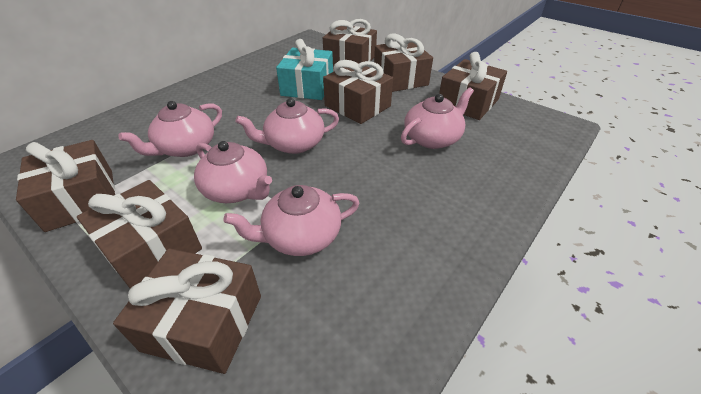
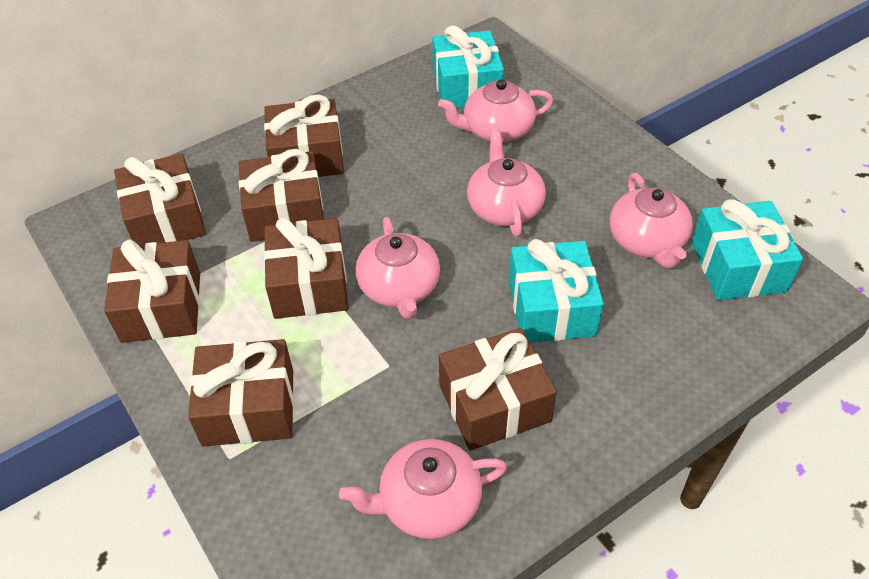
turquoise gift: 1 -> 3

